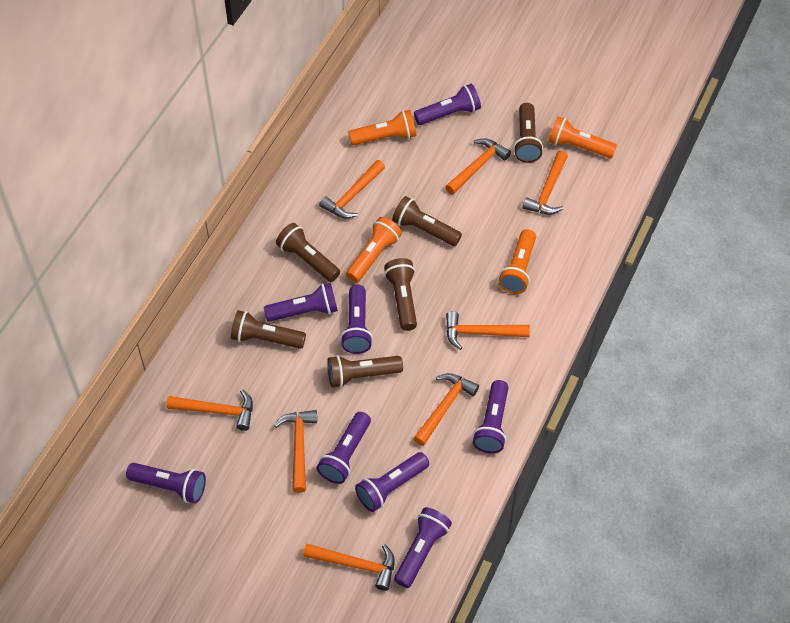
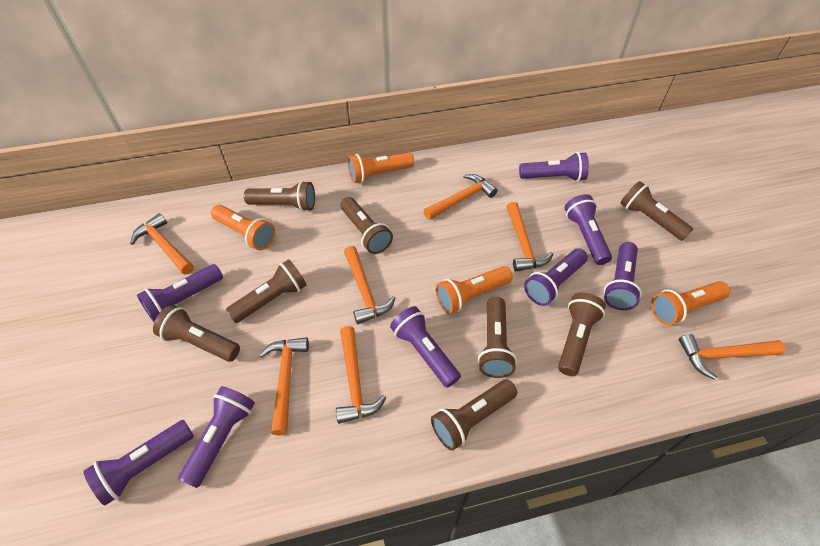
brown flashlight: 6 -> 8
orange hammer: 8 -> 7

